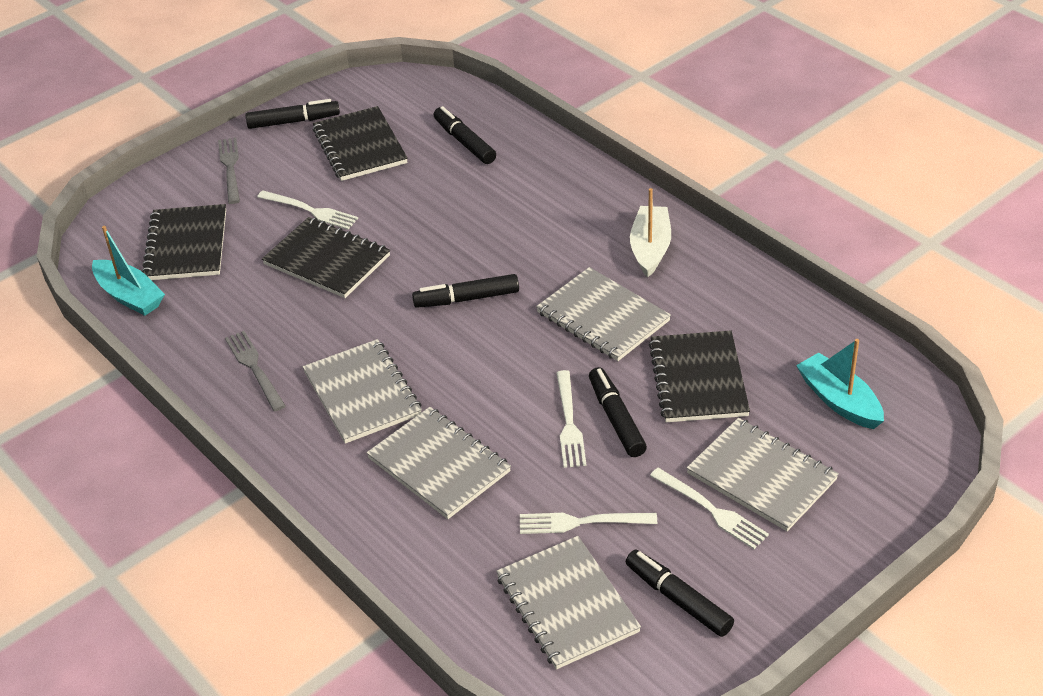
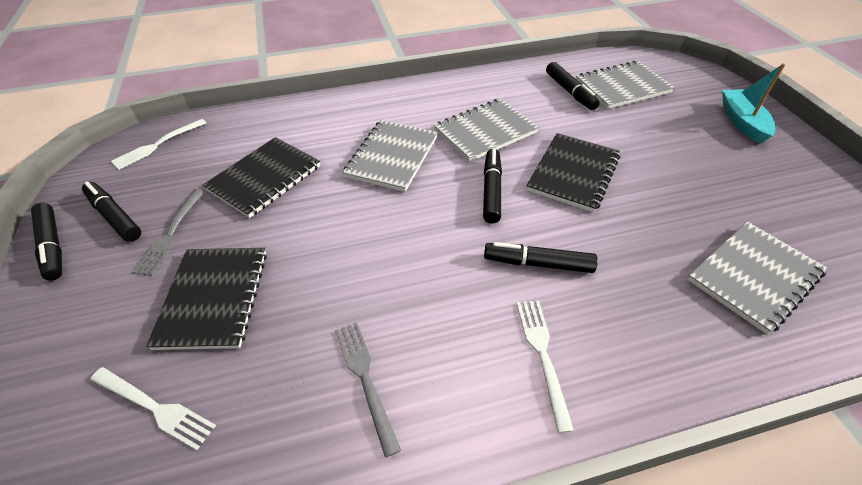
black notebook: 4 -> 3
grey notebook: 5 -> 4
turquoise boat: 2 -> 1
white boat: 1 -> 0
white fork: 4 -> 3

